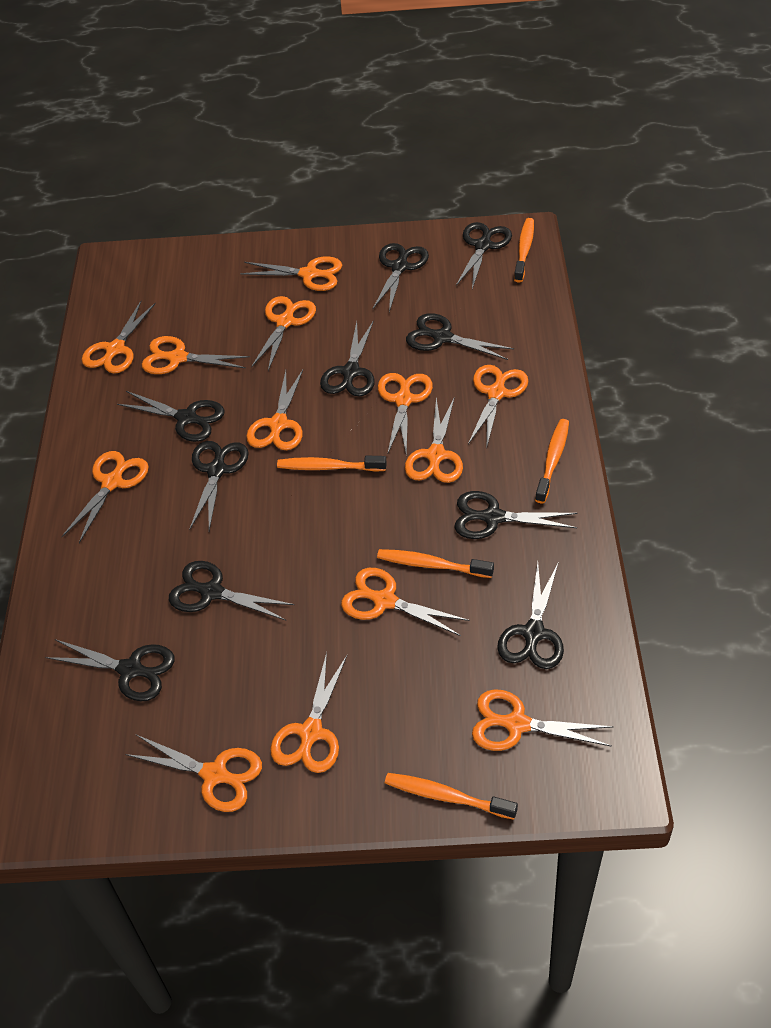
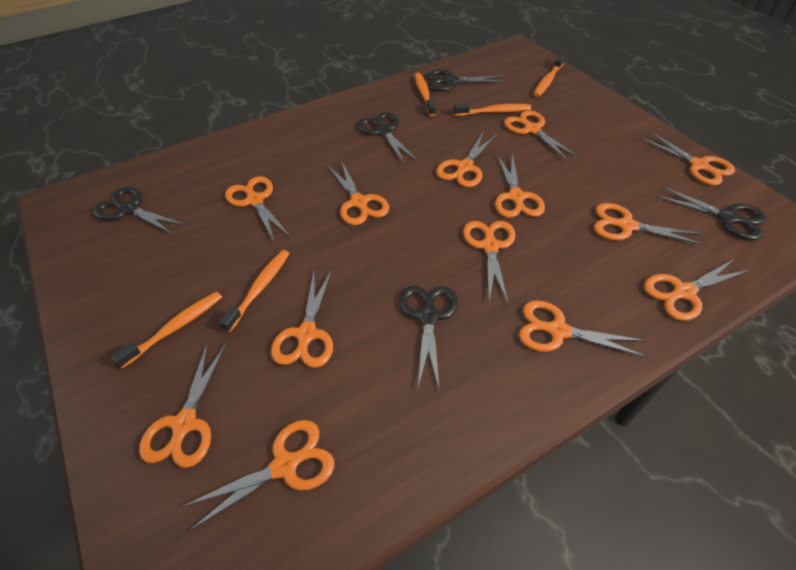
black scissors: 10 -> 5

